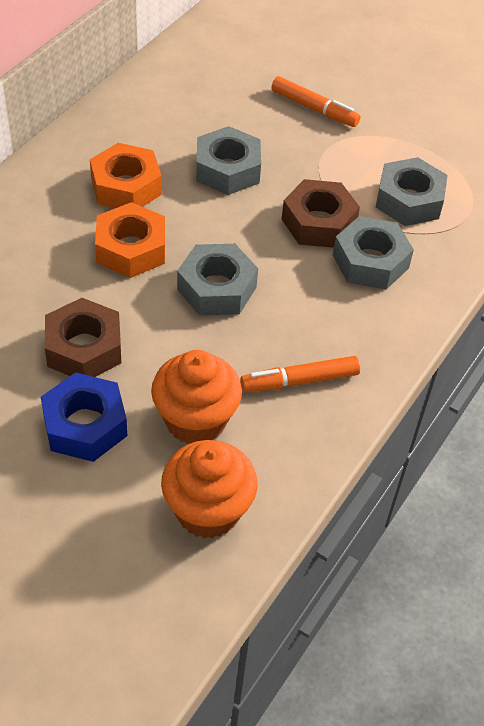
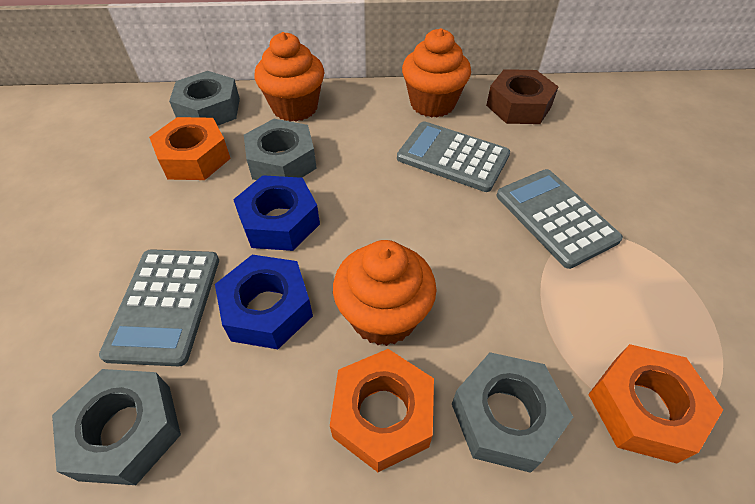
blue nut: 1 -> 2
brown nut: 2 -> 1
grey calculator: 0 -> 3
orange cupcake: 2 -> 3
orange marker: 2 -> 0
orange nut: 2 -> 3

